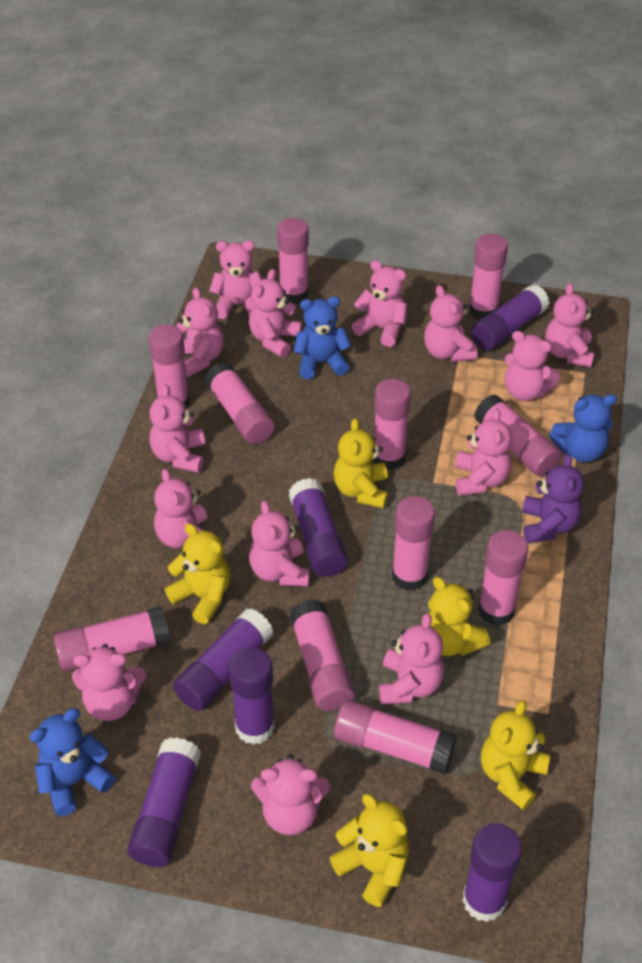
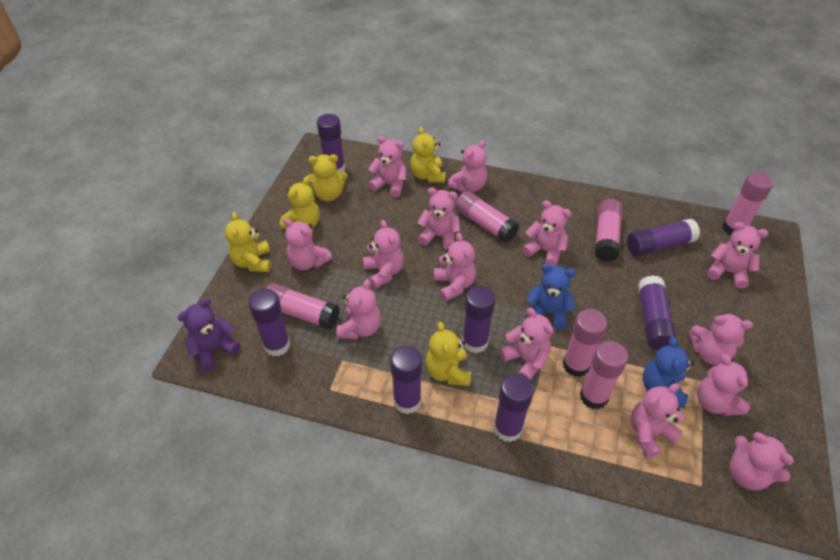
blue teddy bear: 3 -> 2
pink glue stick: 11 -> 6
purple glue stick: 6 -> 7

